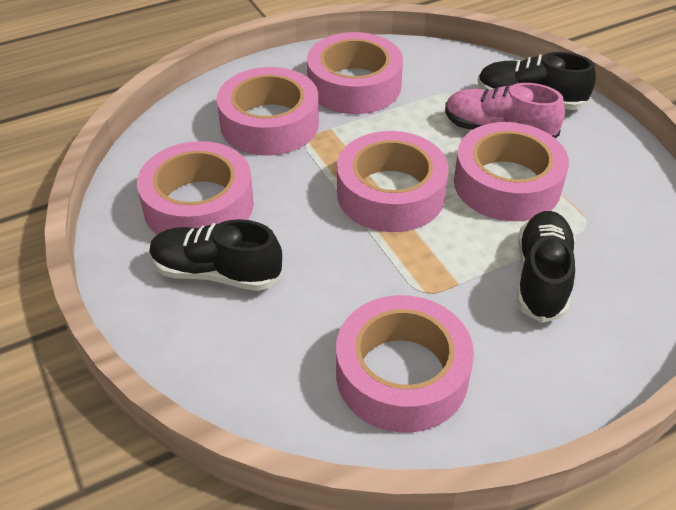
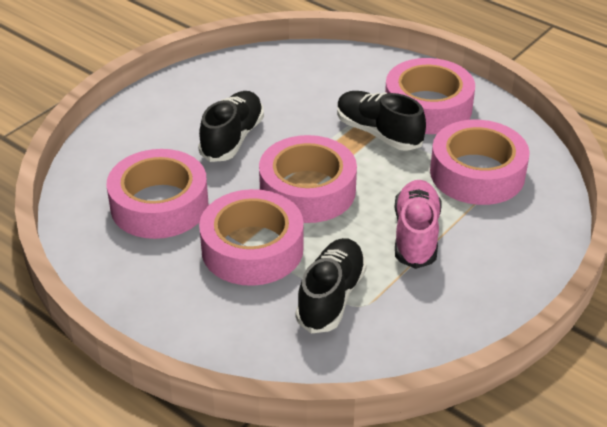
pink tape: 6 -> 5

